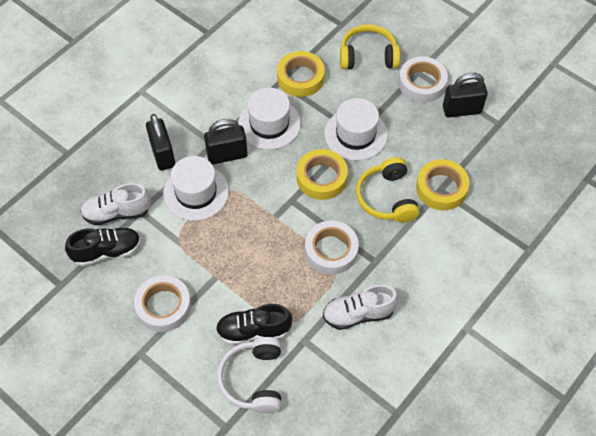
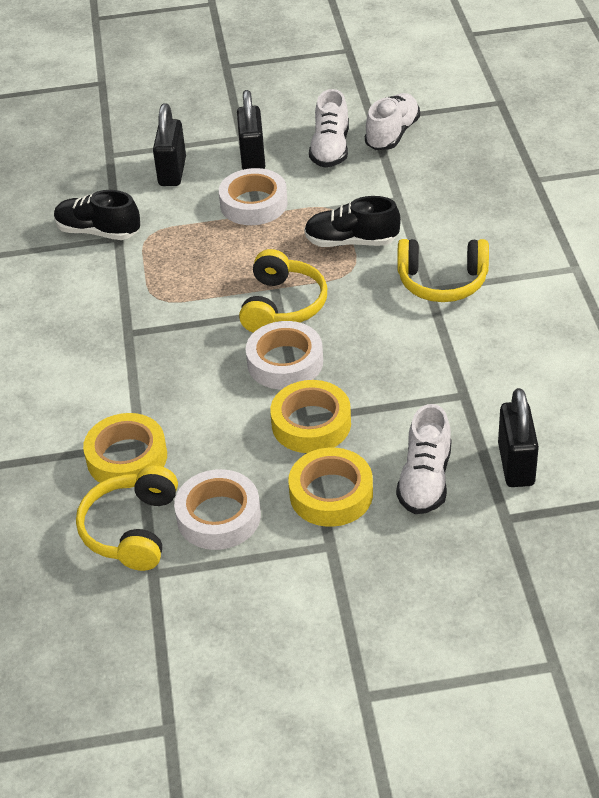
white hat: 3 -> 0
white headphones: 1 -> 0
white shoe: 2 -> 3
yellow headphones: 2 -> 3

